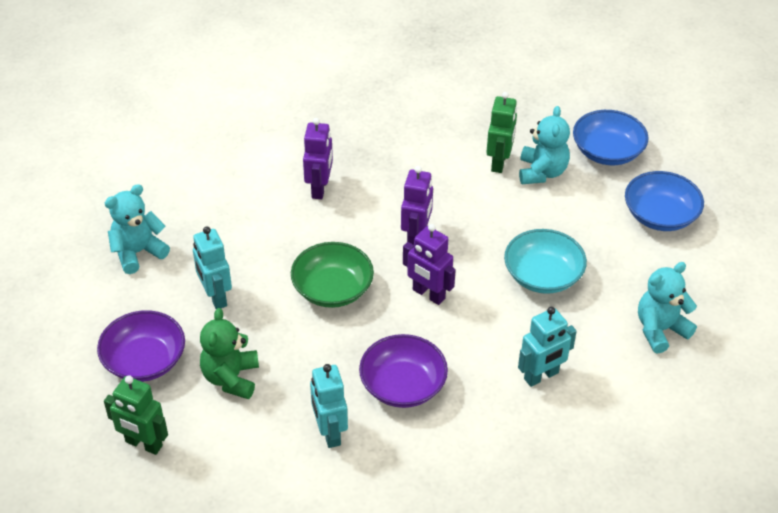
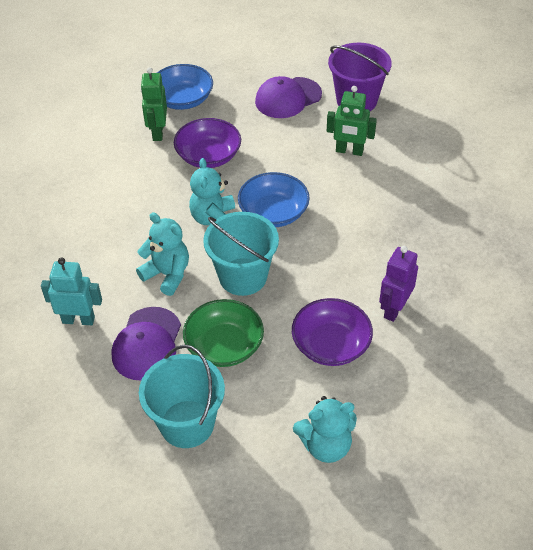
green teddy bear: 1 -> 0
purple bucket: 0 -> 1
purple cap: 0 -> 2
purple robot: 3 -> 1
turquoise bowl: 1 -> 0
turquoise bucket: 0 -> 2
turquoise robot: 3 -> 1

